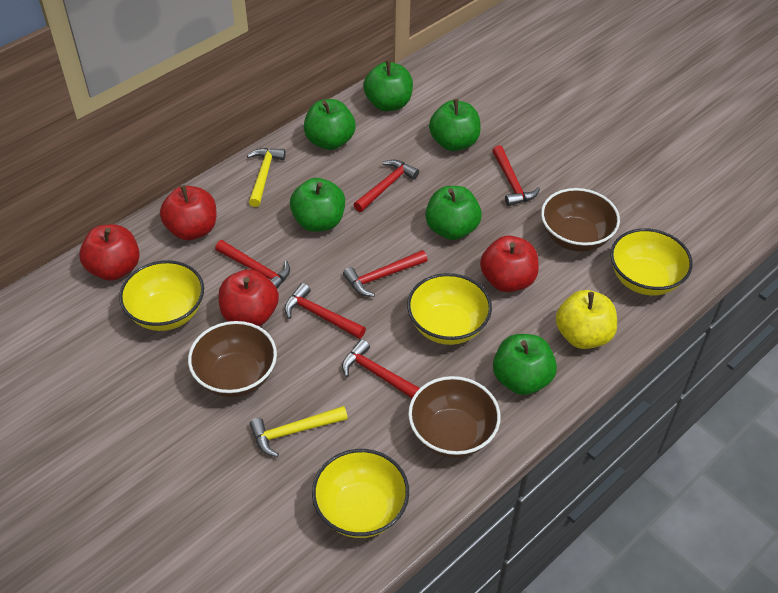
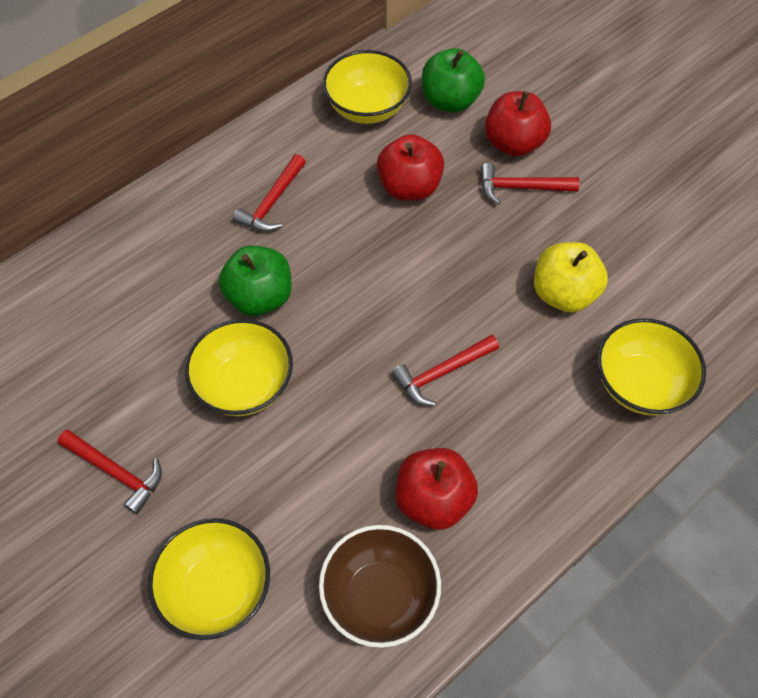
brown bowl: 3 -> 1
green apple: 6 -> 2
red apple: 4 -> 3
red hammer: 6 -> 4
yellow hammer: 2 -> 0

